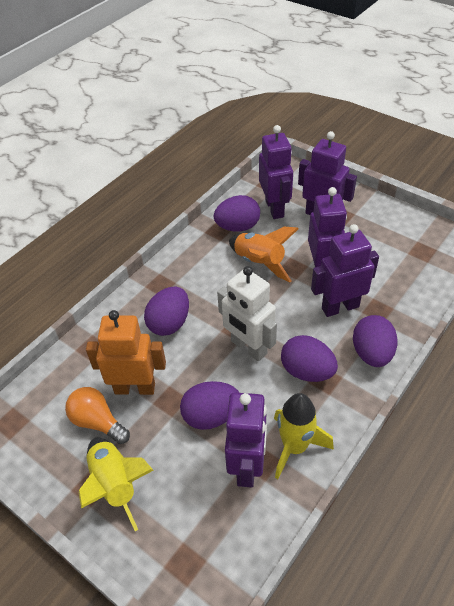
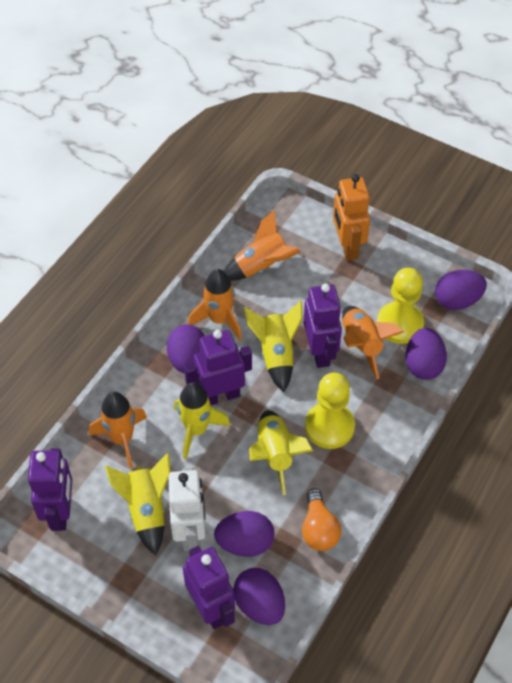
orange rocket: 1 -> 4
purple robot: 5 -> 4
yellow pawn: 0 -> 2
yellow rocket: 2 -> 4

